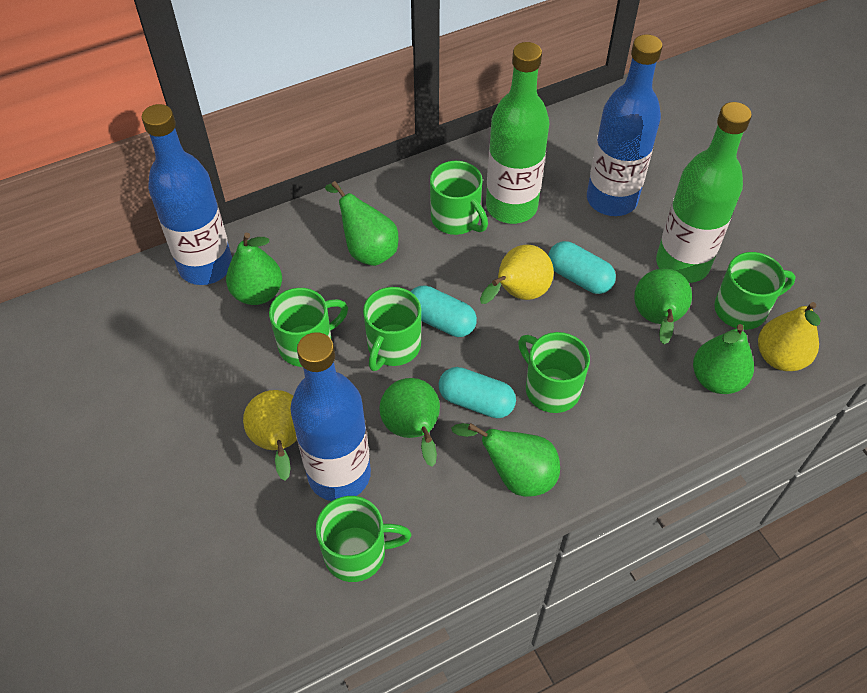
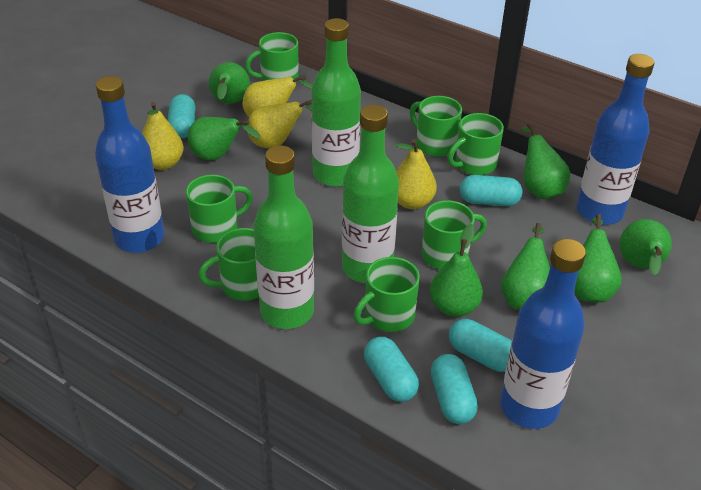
green bottle: 2 -> 3
green mug: 6 -> 7
green pear: 6 -> 7
turquoise capsule: 3 -> 5
yellow pear: 3 -> 4

